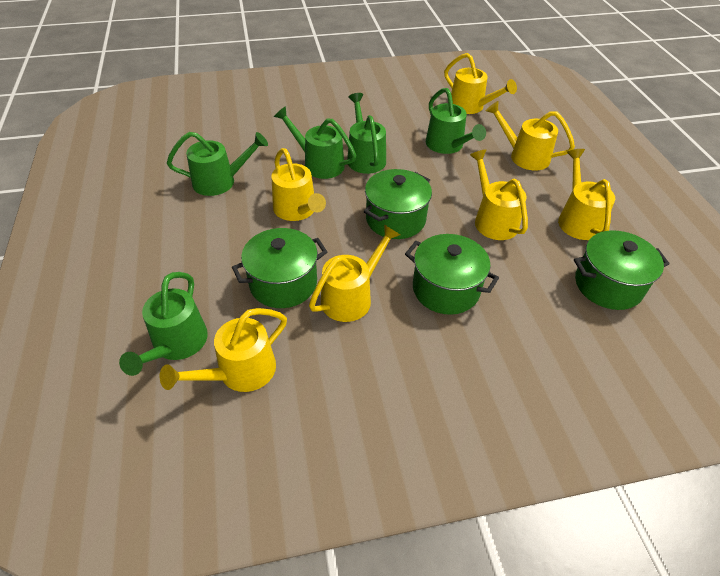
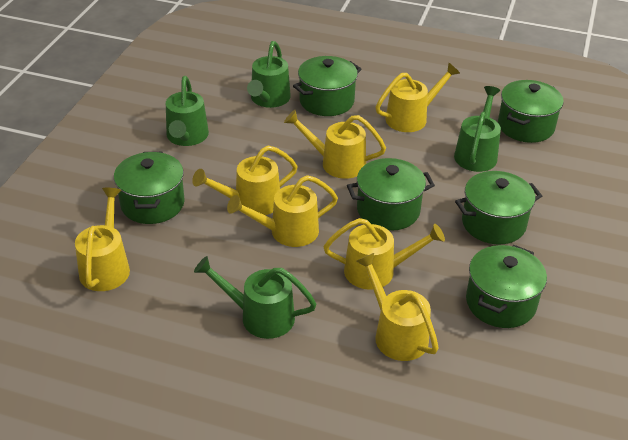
green pot: 4 -> 6
green watering can: 5 -> 4

